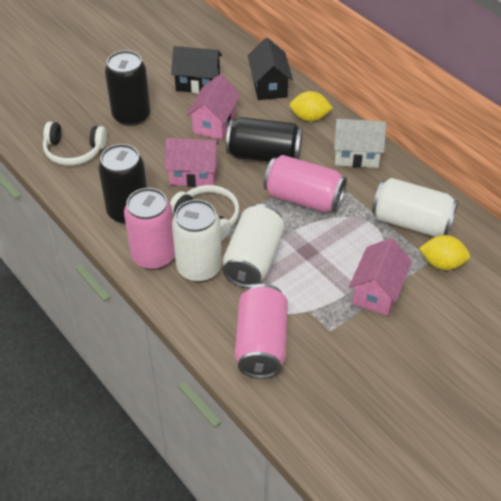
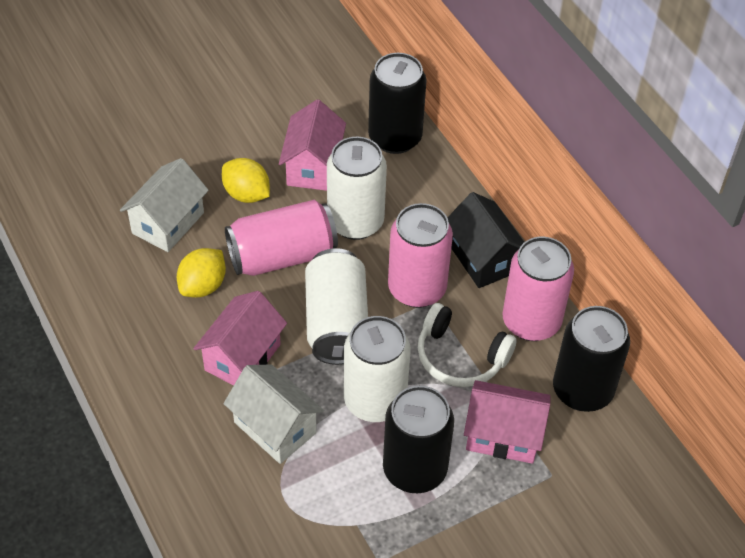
black house: 2 -> 1
white headphones: 2 -> 1
white house: 1 -> 2

